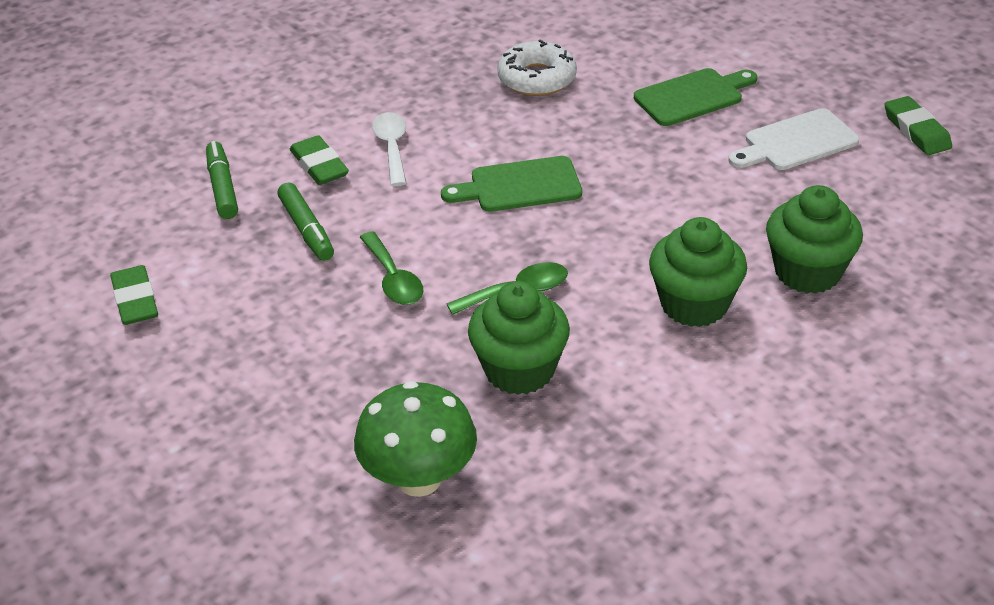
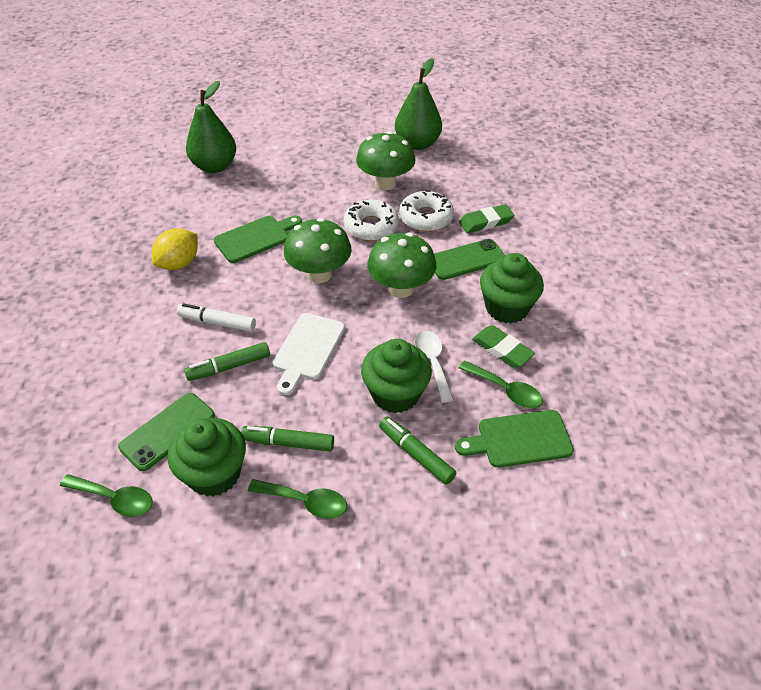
green eraser: 3 -> 2
green marker: 2 -> 3
green mushroom: 1 -> 3
green pear: 0 -> 2
green phone: 0 -> 2
green spoon: 2 -> 3
white donut: 1 -> 2
white marker: 0 -> 1
yellow lemon: 0 -> 1

